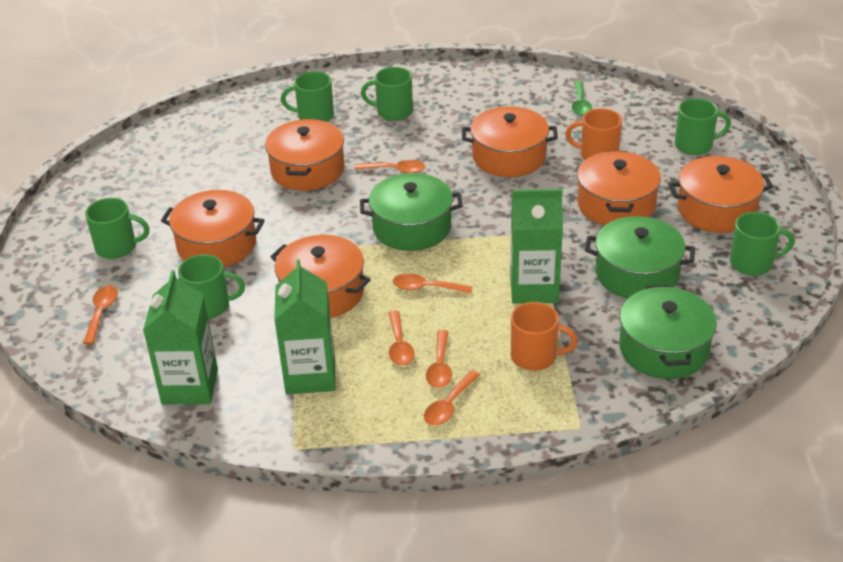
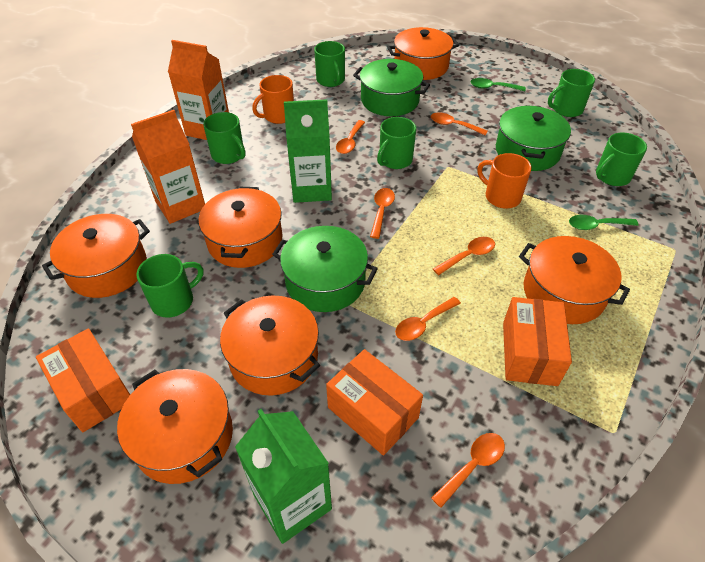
green carton: 3 -> 2
green spoon: 1 -> 2
orange box: 0 -> 3
orange carton: 0 -> 2

